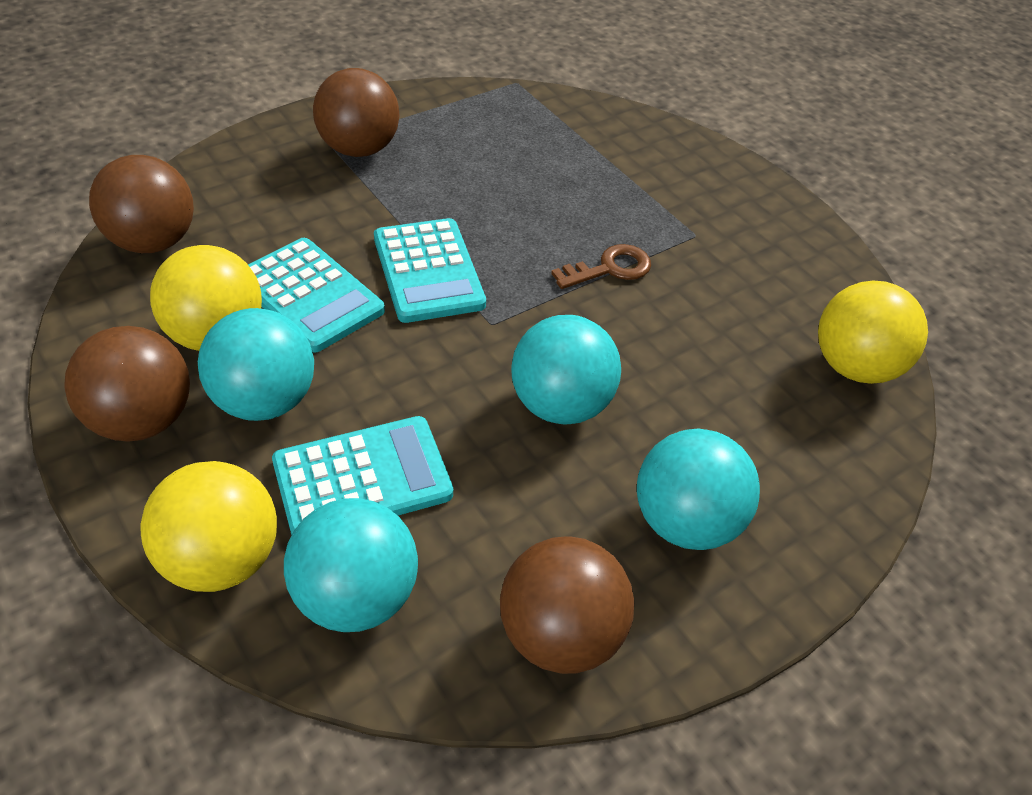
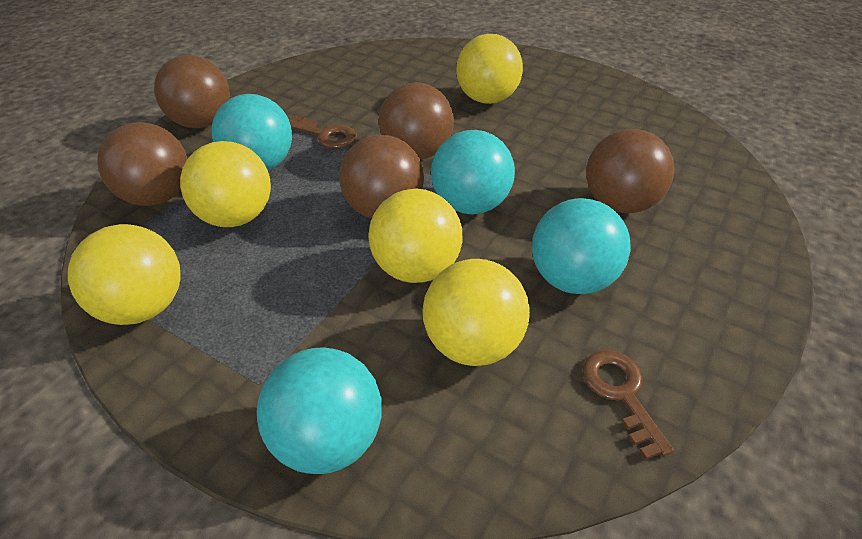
brown ball: 4 -> 5
brown key: 1 -> 2
turquoise calculator: 3 -> 0
yellow ball: 3 -> 5

